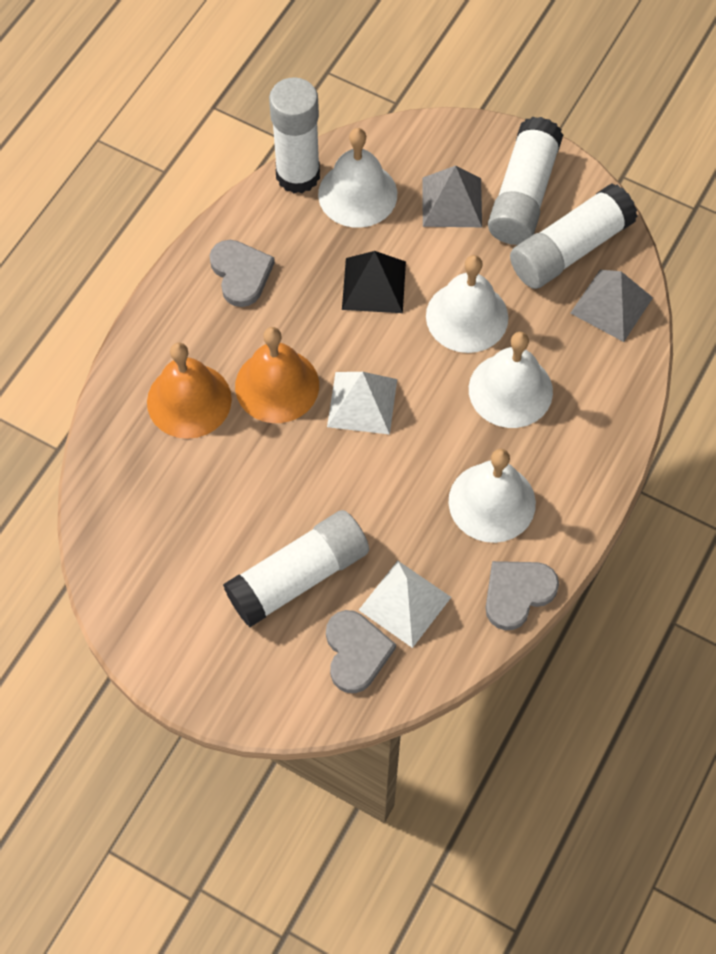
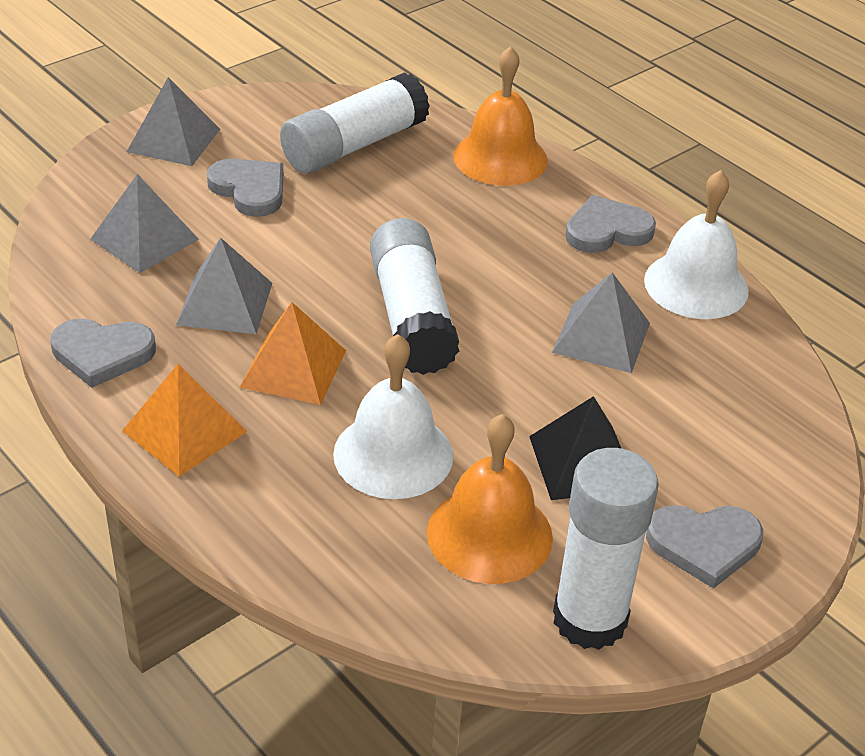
grey heart: 3 -> 4
grey pyramid: 2 -> 4
orange pyramid: 0 -> 2
white bell: 4 -> 2
white glue stick: 4 -> 3
white pyramid: 2 -> 0

